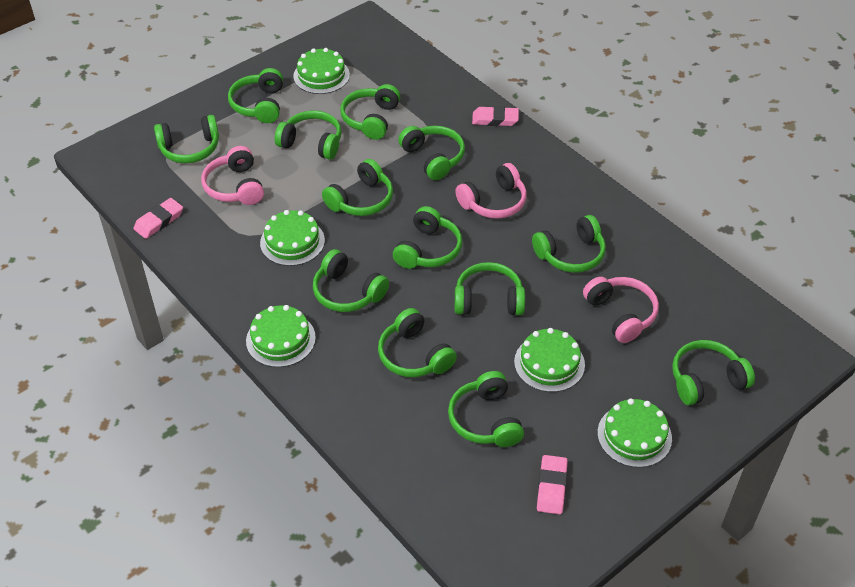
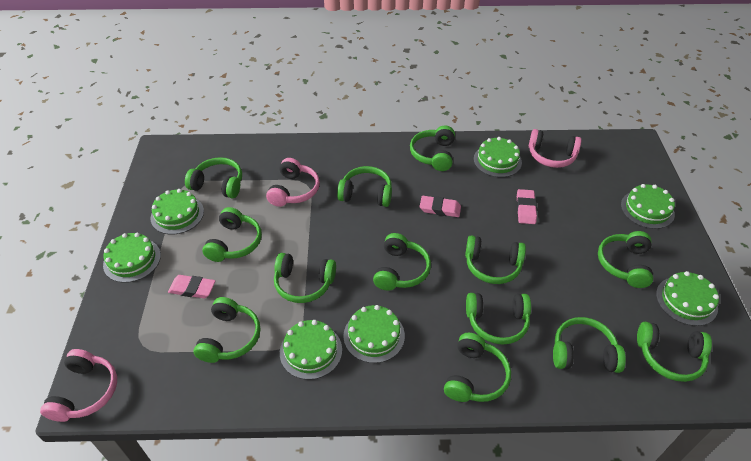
green cake: 5 -> 7

